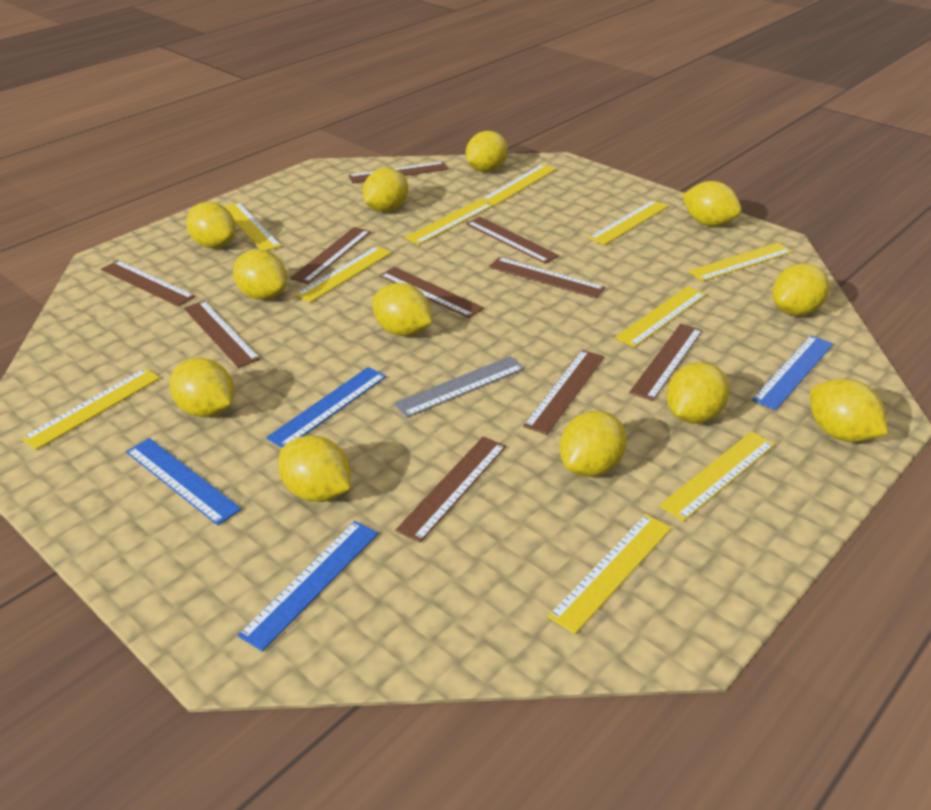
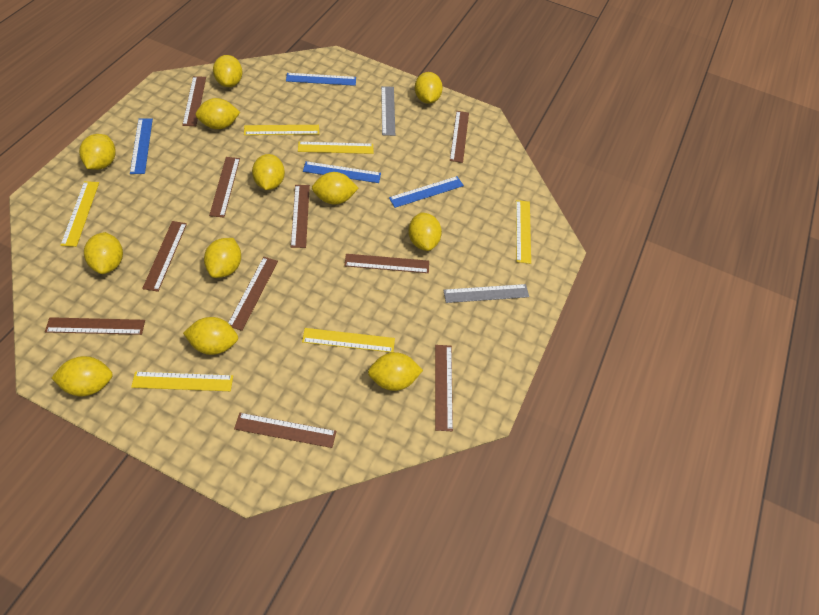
grey ruler: 1 -> 2
yellow ruler: 10 -> 6

